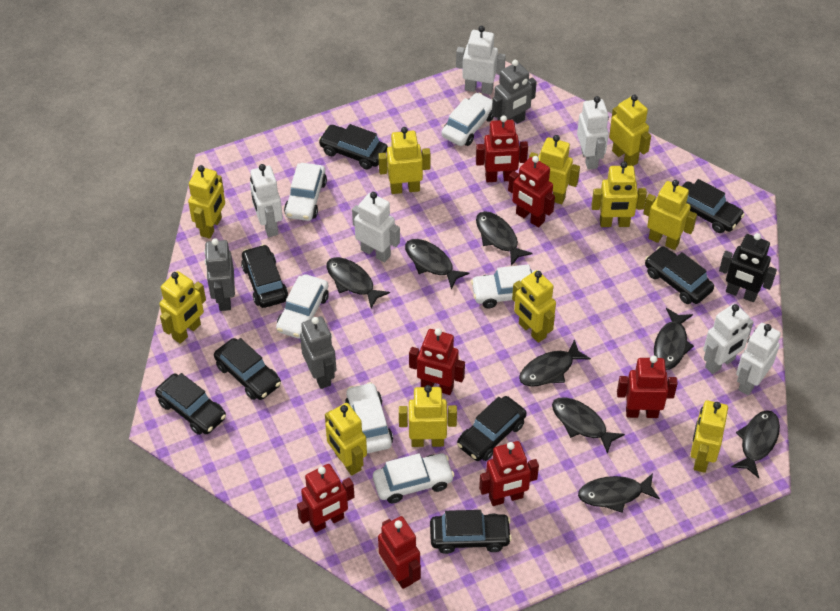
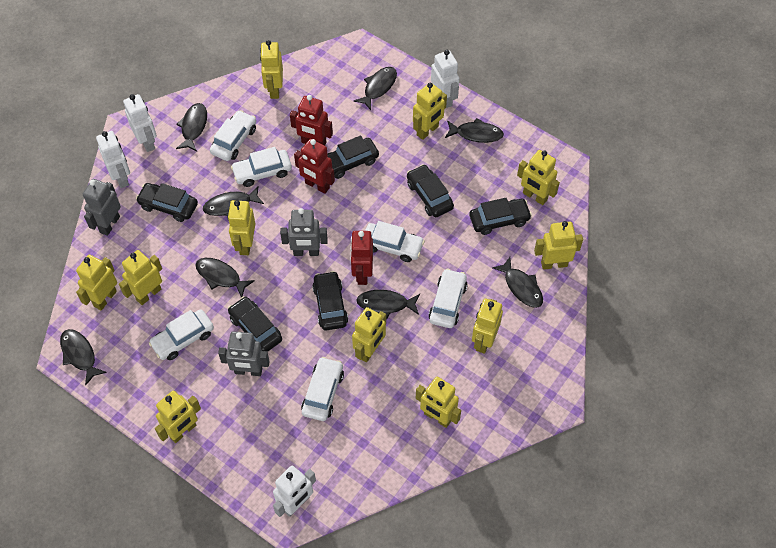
black car: 8 -> 6
black robot: 1 -> 0
red robot: 7 -> 3
white robot: 6 -> 4

